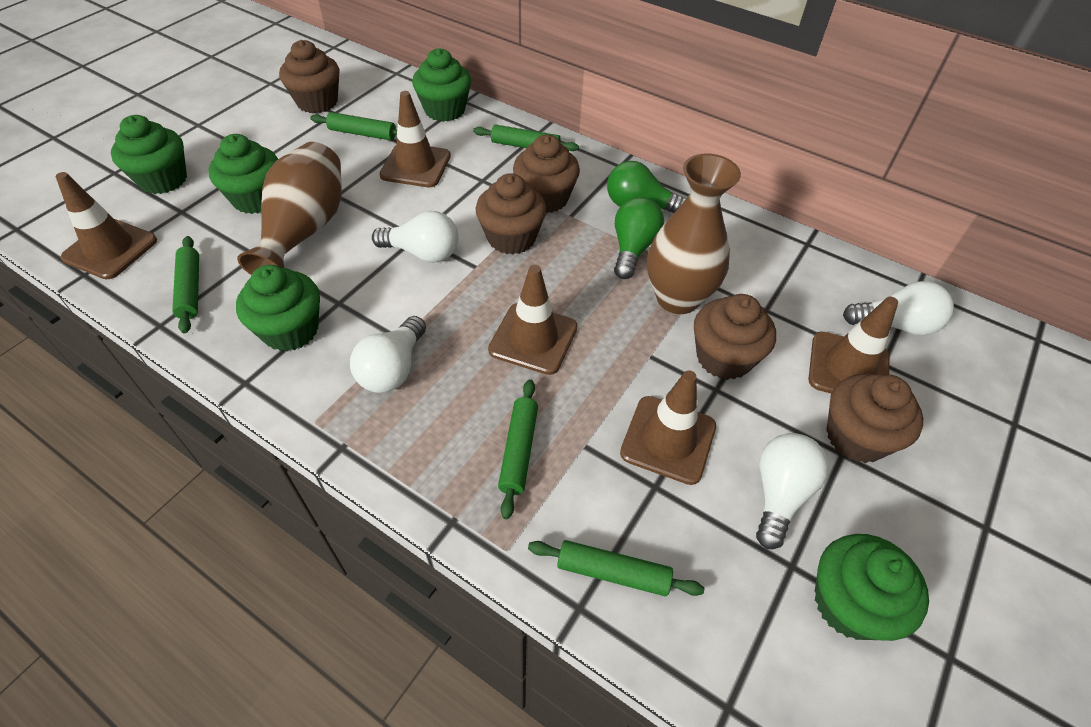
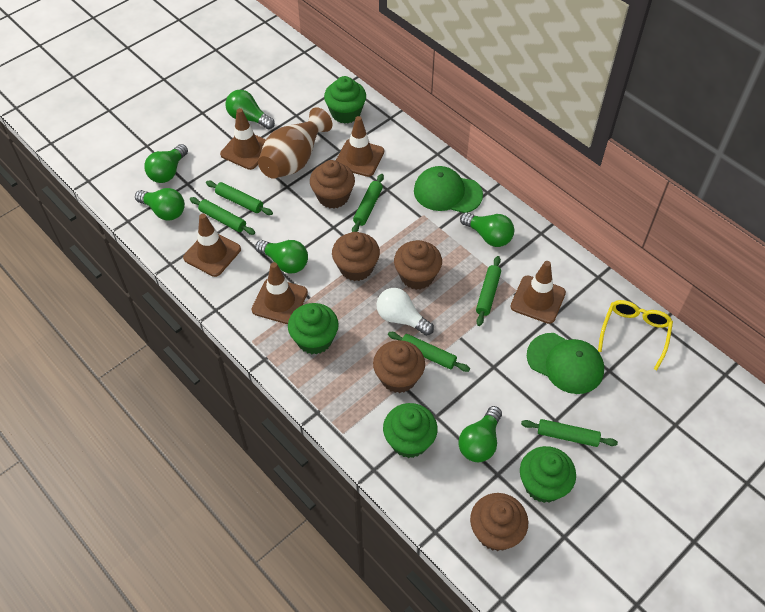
brown vase: 2 -> 1
green cap: 0 -> 2
green cupcake: 5 -> 4
green light bulb: 2 -> 6
green rolling pin: 5 -> 6
white light bulb: 4 -> 1
yellow glasses: 0 -> 1

